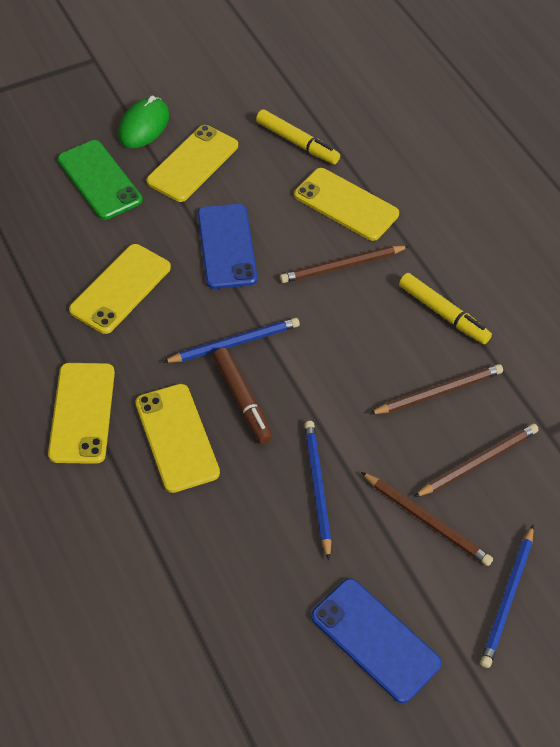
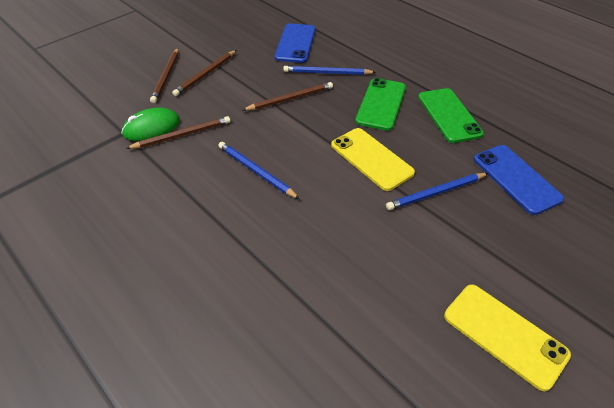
brown marker: 1 -> 0
green phone: 1 -> 2
yellow marker: 2 -> 0
yellow phone: 5 -> 2

